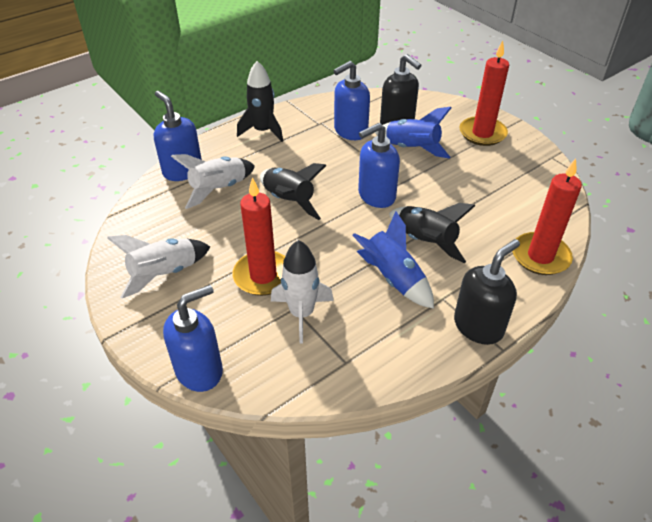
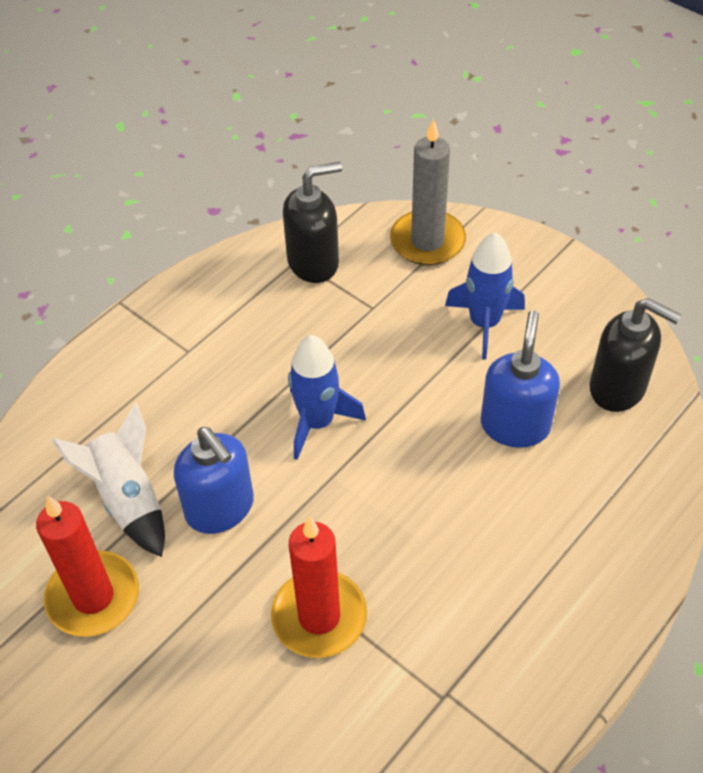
black rocket: 3 -> 0
blue soap dispenser: 4 -> 2
grey candle: 0 -> 1
red candle: 3 -> 2
white rocket: 3 -> 1

